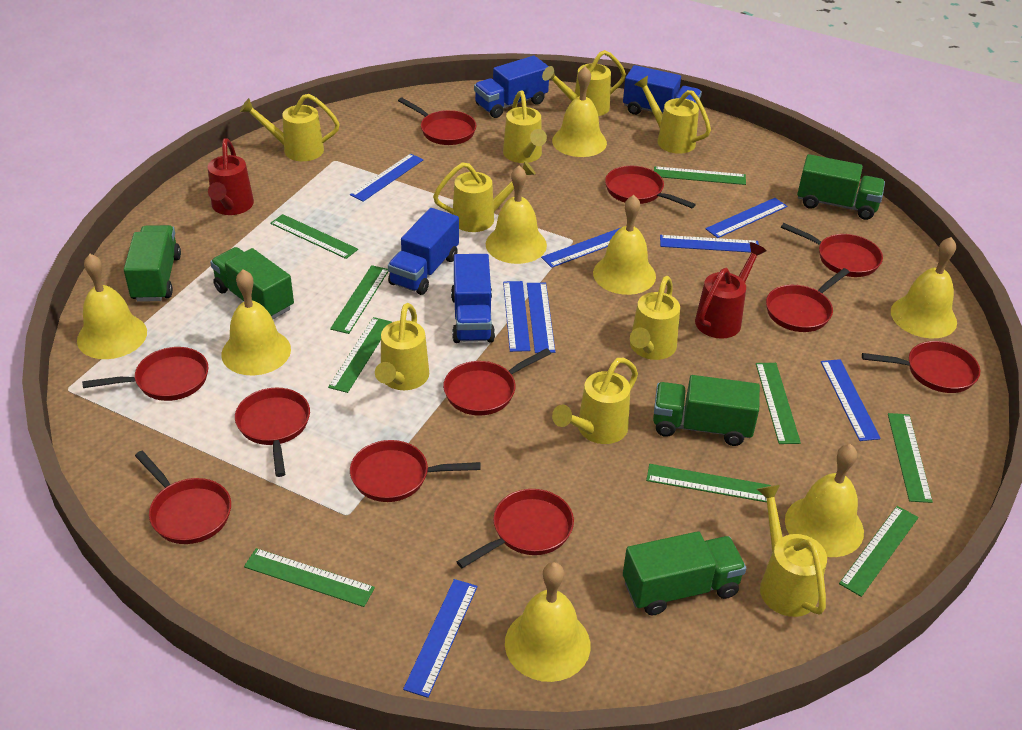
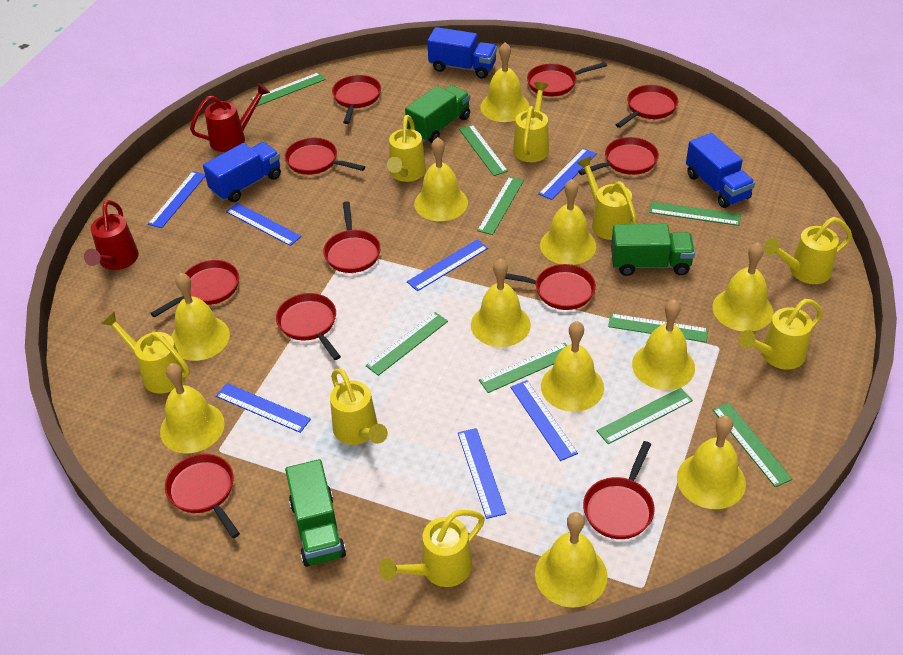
blue ruler: 8 -> 7
blue truck: 4 -> 3
green truck: 5 -> 3
yellow bell: 8 -> 11
yellow watering can: 9 -> 8

